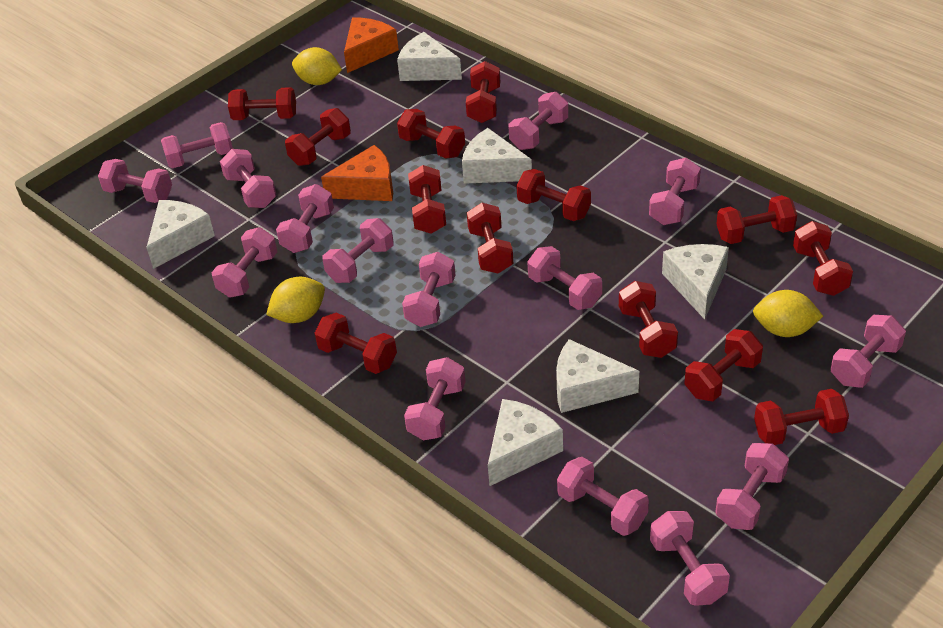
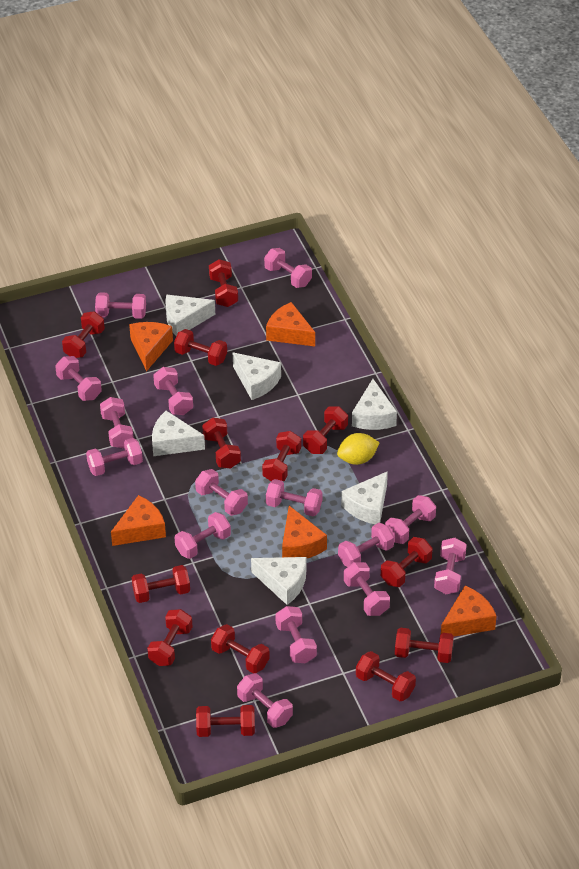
orange cheese: 2 -> 5
yellow lemon: 3 -> 1

